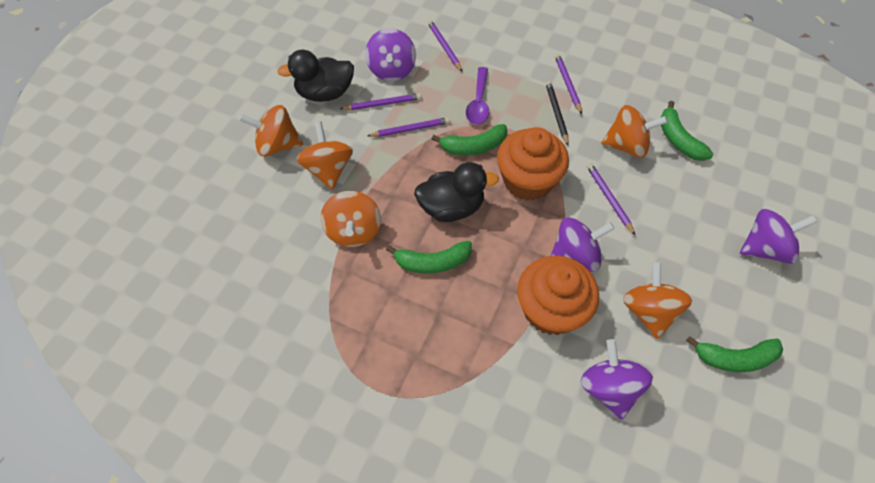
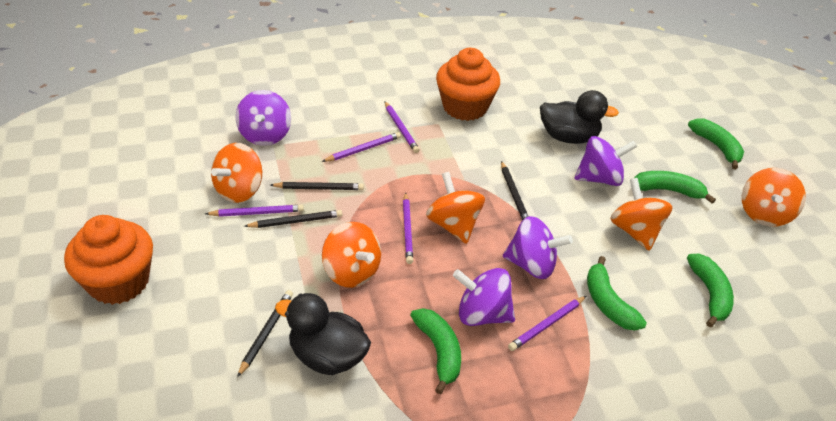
black pencil: 1 -> 4
green banana: 4 -> 5
purple spoon: 1 -> 0

